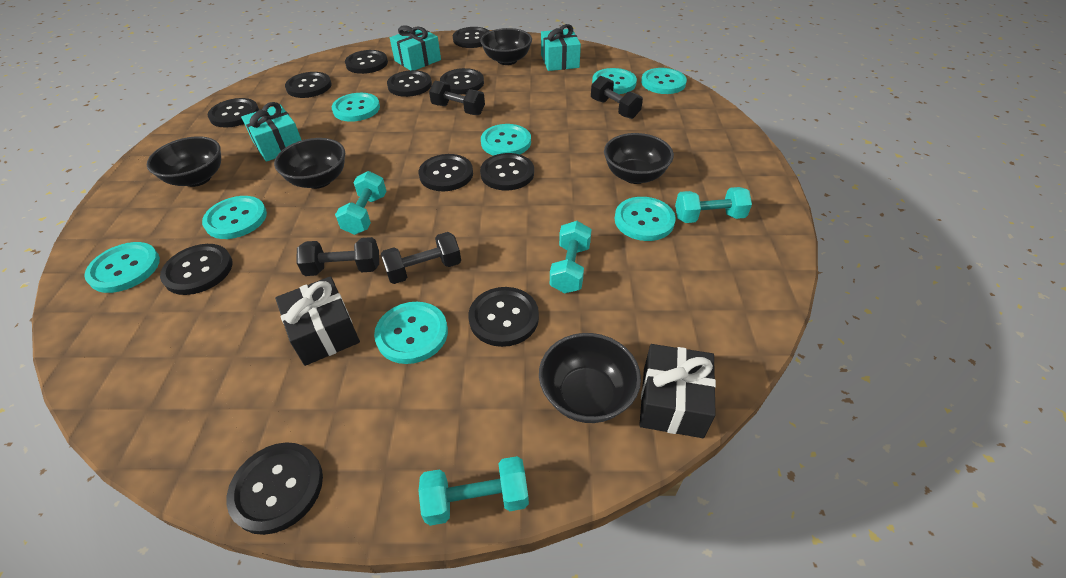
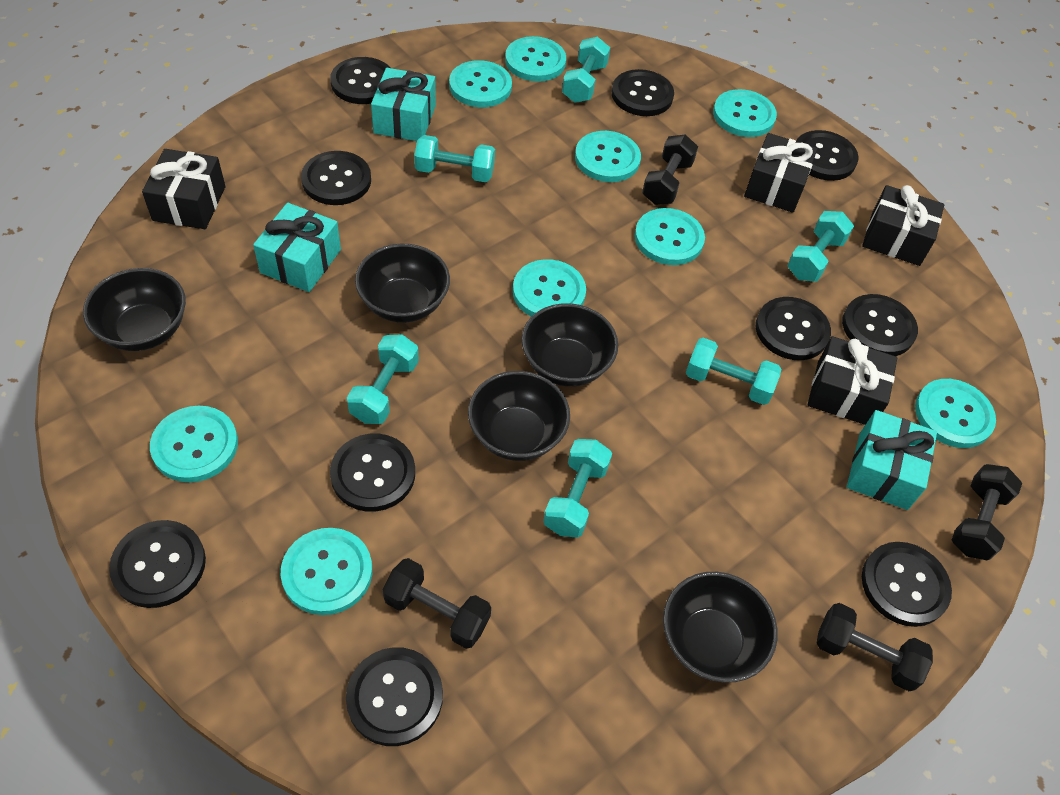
black button: 11 -> 10
black gift: 2 -> 4
turquoise button: 8 -> 9
turquoise dumbbell: 4 -> 6

